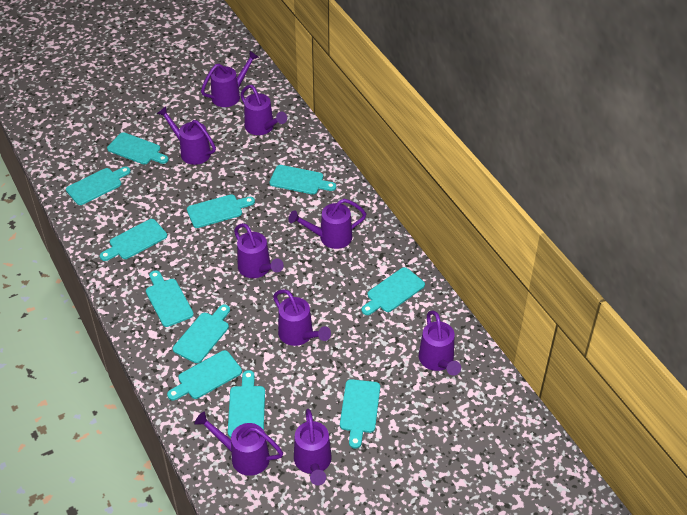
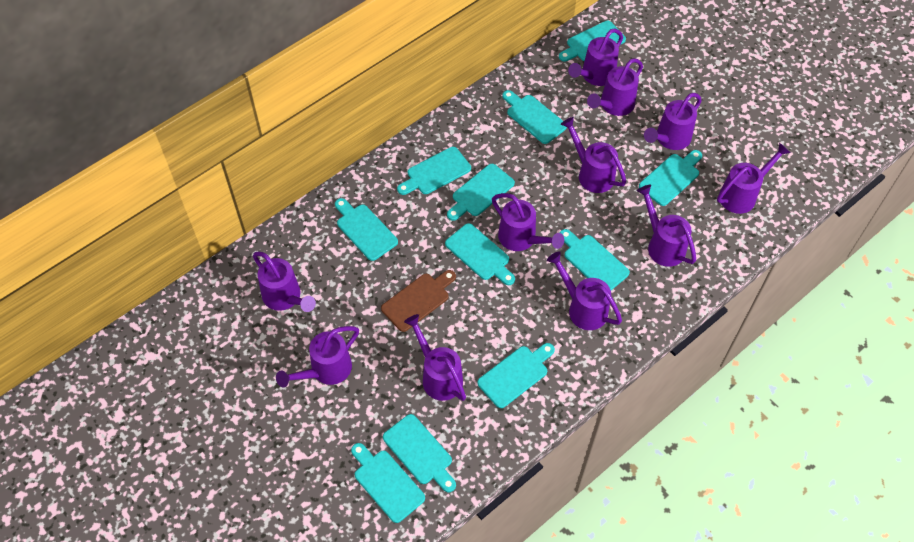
brown cutting board: 0 -> 1
purple watering can: 9 -> 11

